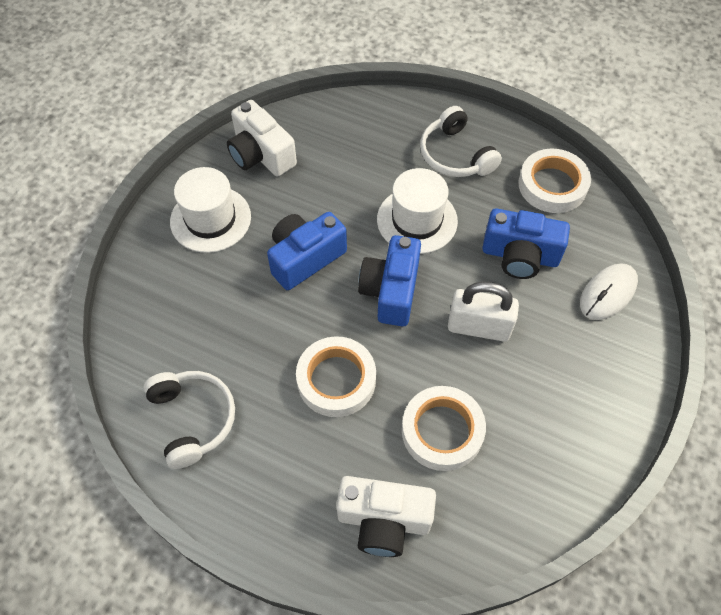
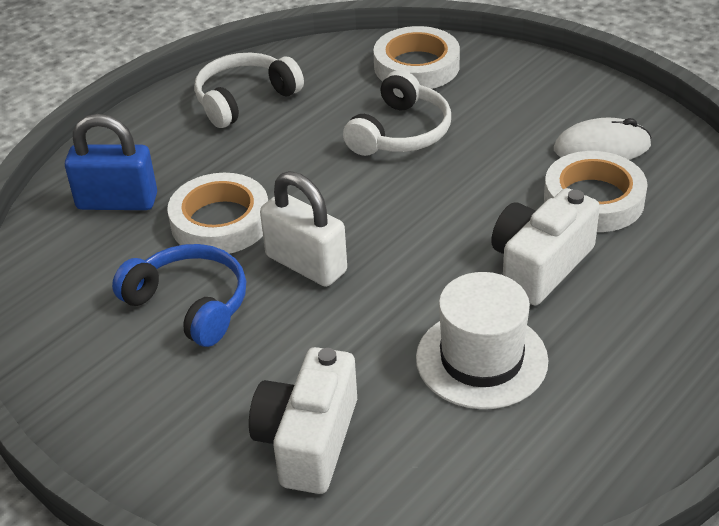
blue camera: 3 -> 0
blue headphones: 0 -> 1
blue padlock: 0 -> 1
white hat: 2 -> 1

